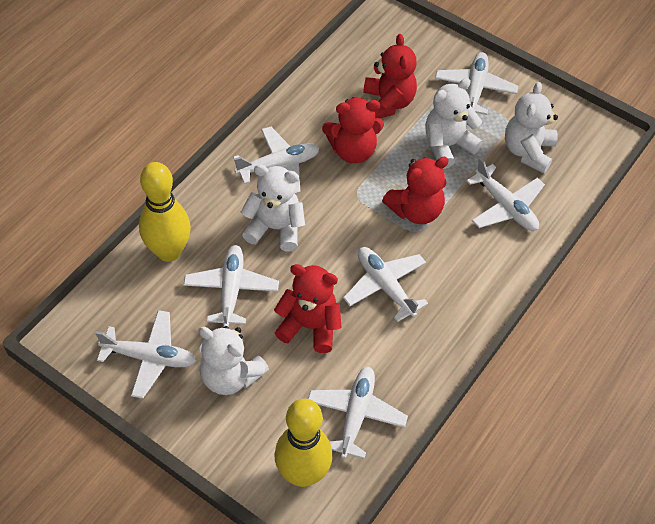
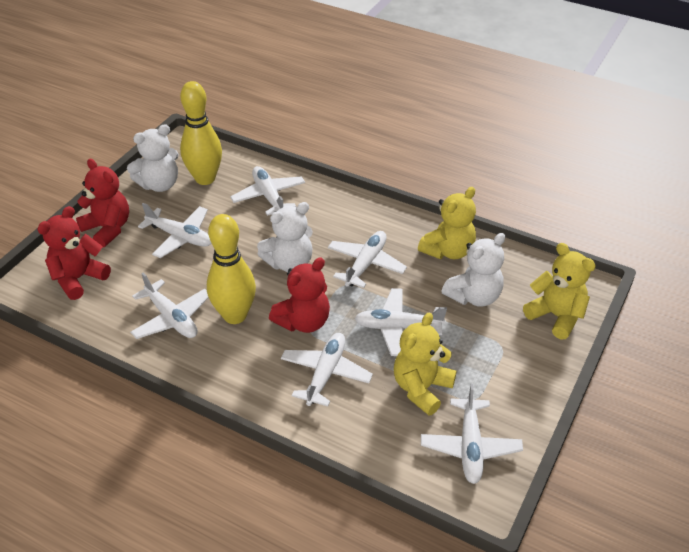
red teddy bear: 4 -> 3
white teddy bear: 4 -> 3
yellow teddy bear: 0 -> 3

